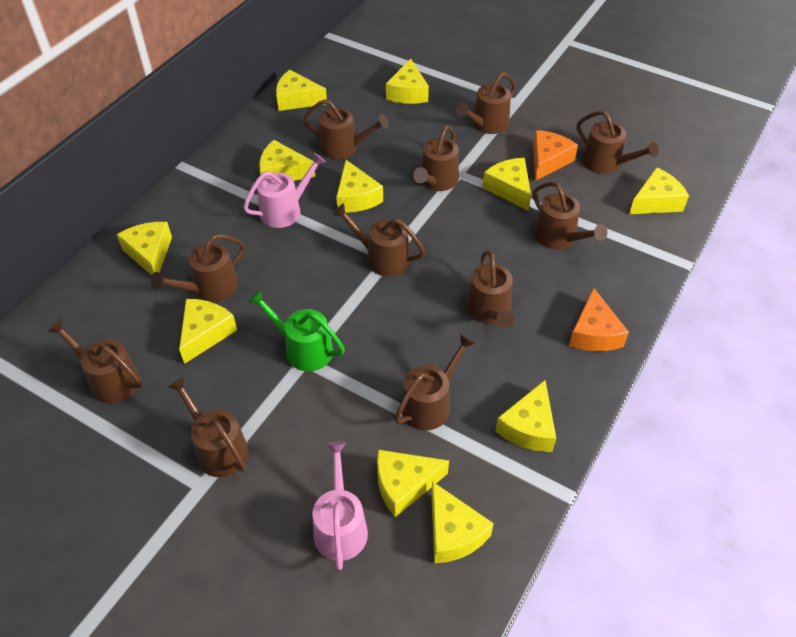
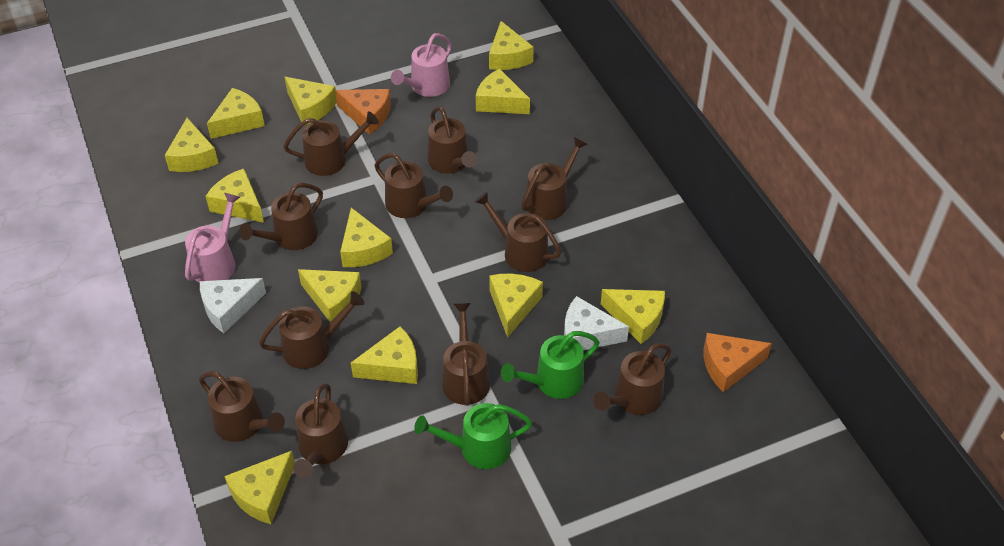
green watering can: 1 -> 2
white cheese: 0 -> 2
yellow cheese: 11 -> 12

